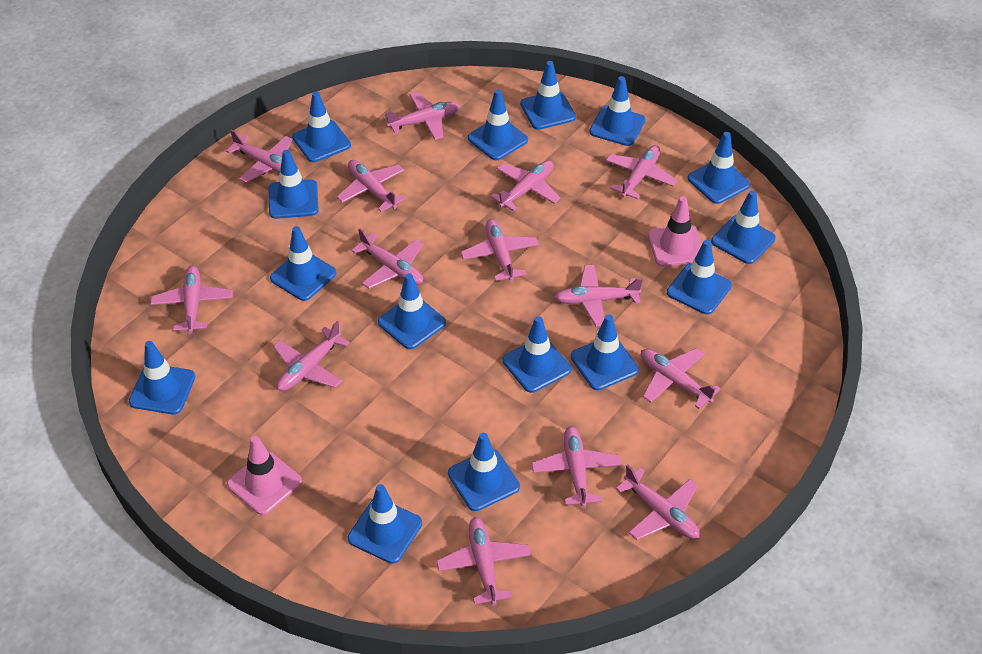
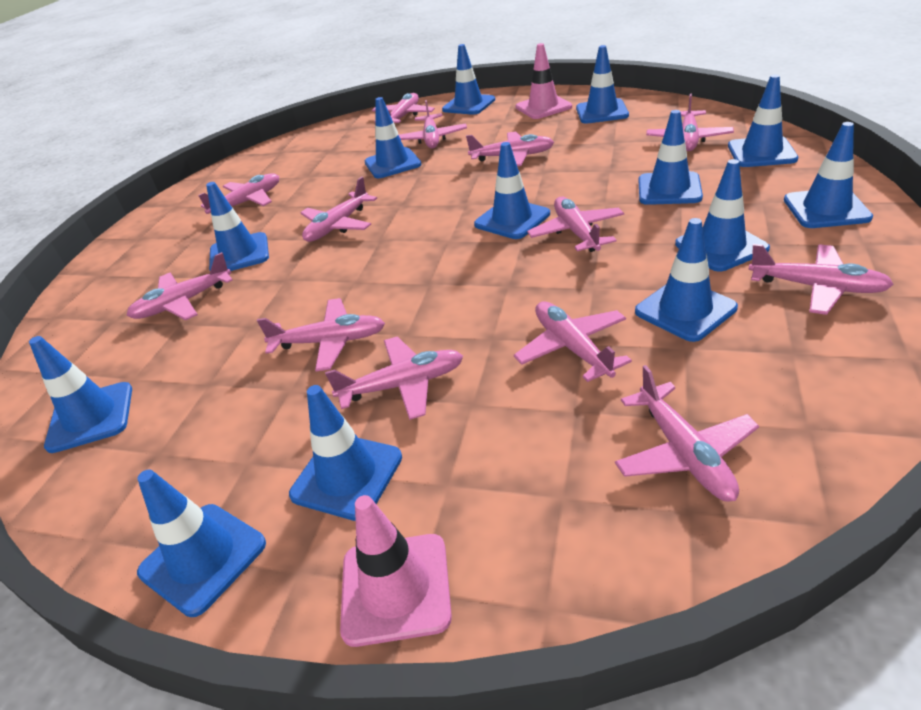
blue traffic cone: 15 -> 13
pink plane: 14 -> 13

